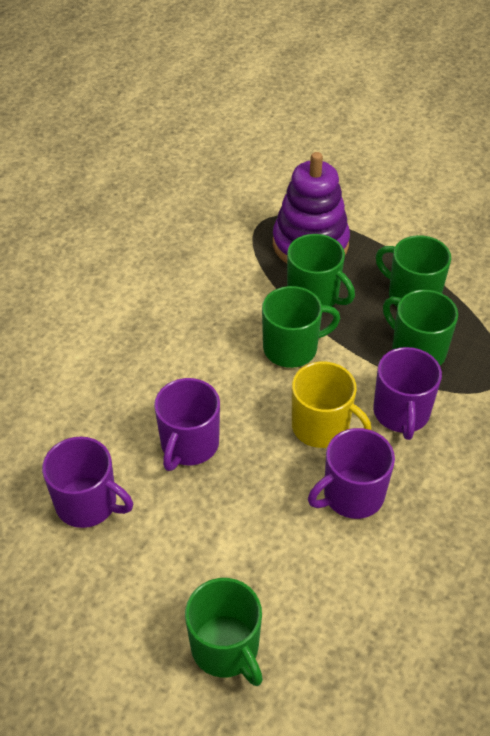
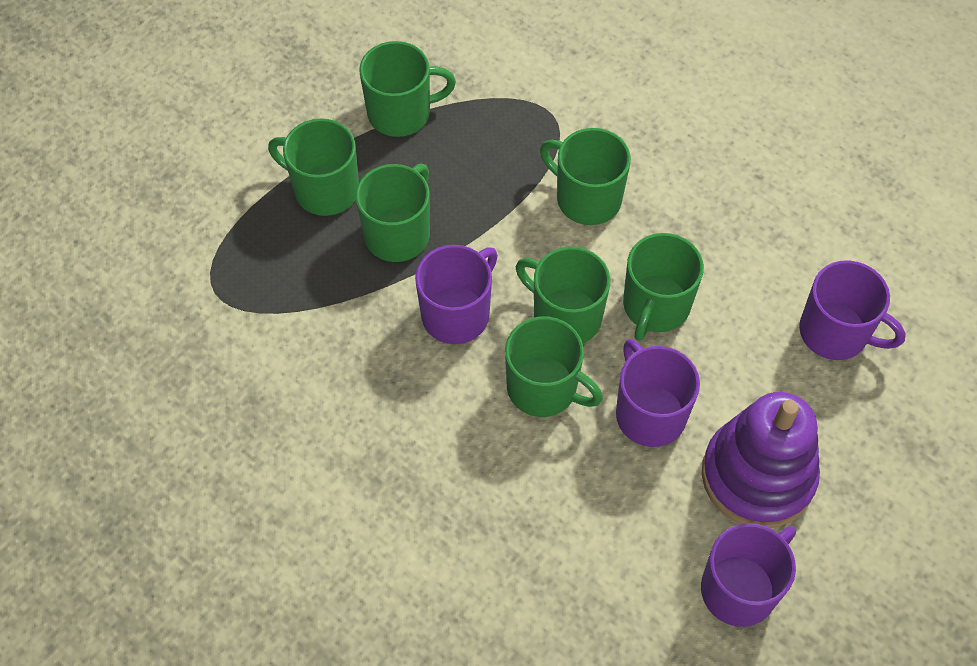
green mug: 5 -> 7
yellow mug: 1 -> 0

